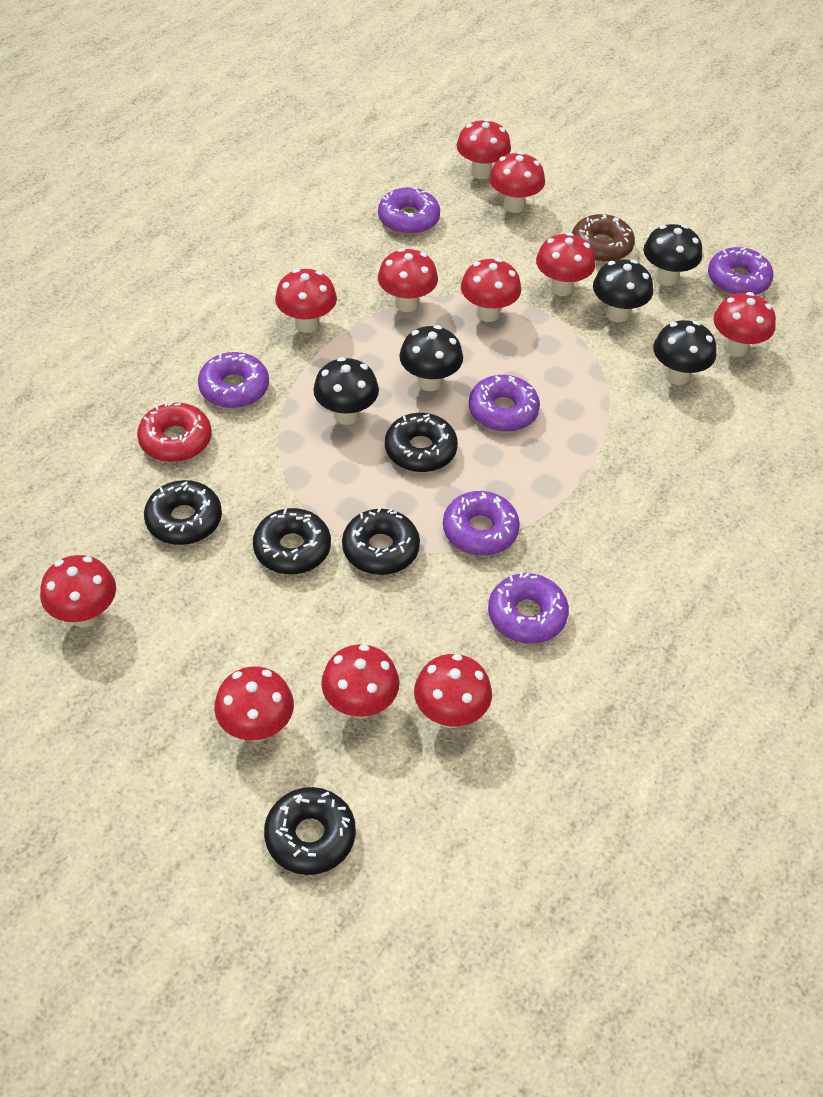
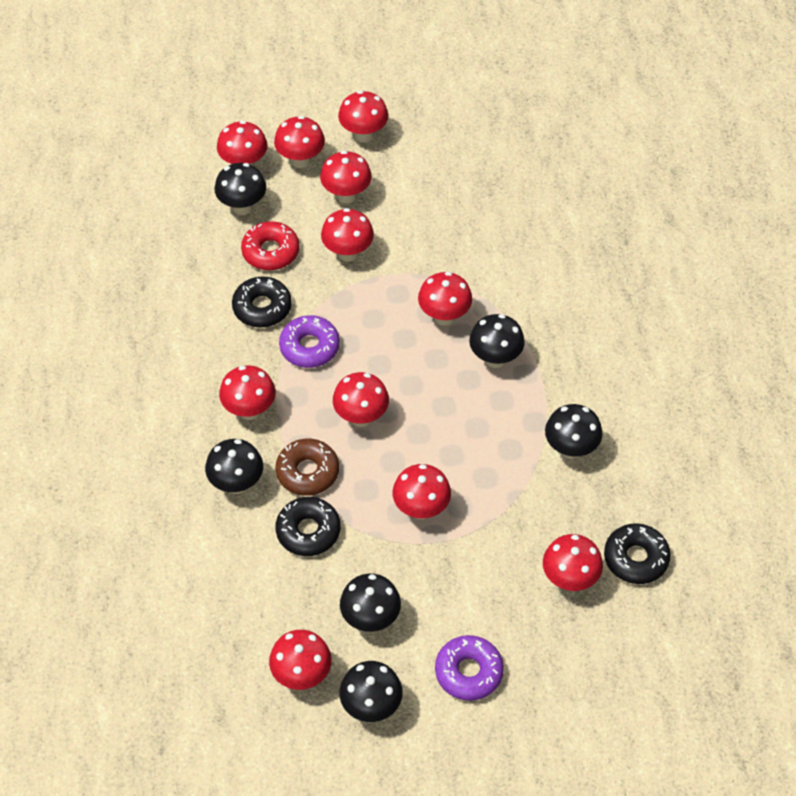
black donut: 5 -> 3
black mushroom: 5 -> 6
purple donut: 6 -> 2

